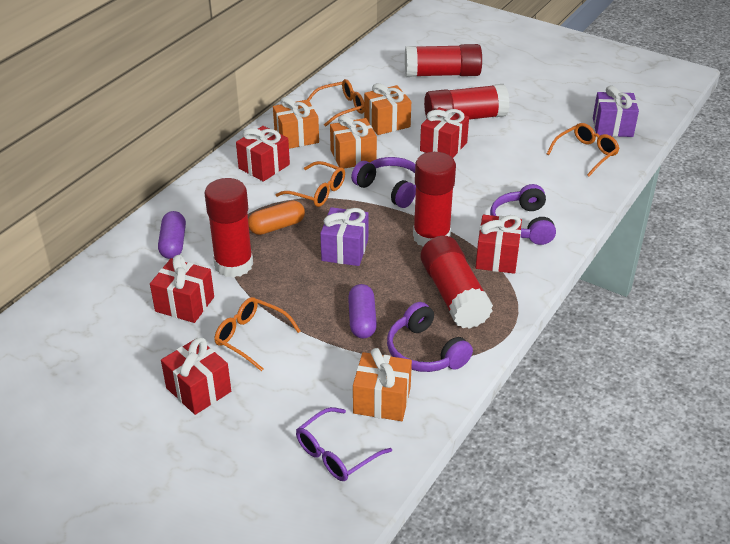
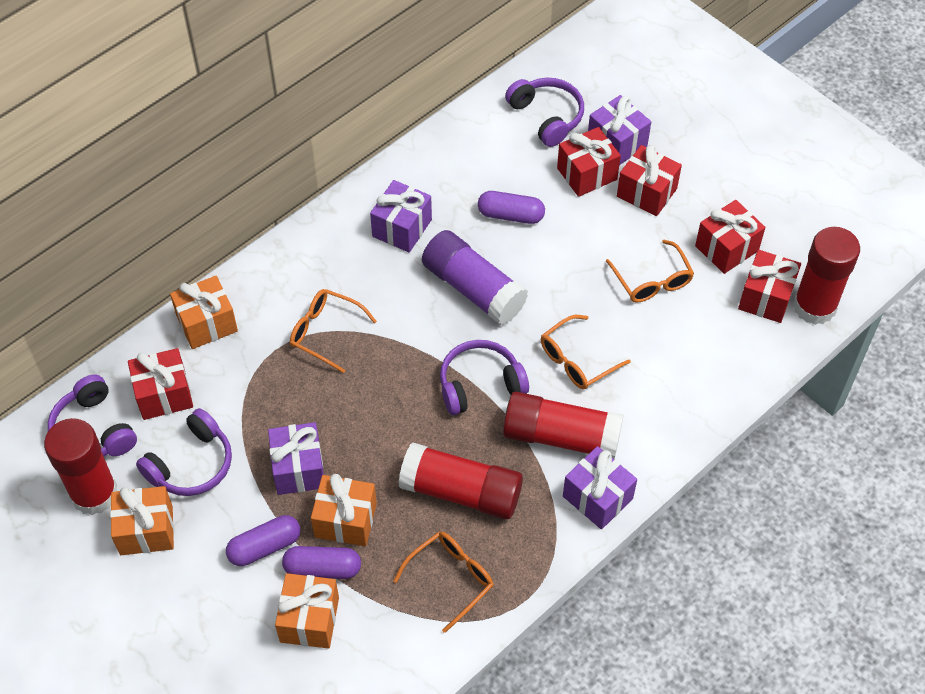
orange capsule: 1 -> 0
purple capsule: 2 -> 3
purple gift: 2 -> 4
purple glasses: 1 -> 0
purple glue stick: 0 -> 1
purple headphones: 3 -> 4
red glue stick: 5 -> 4

